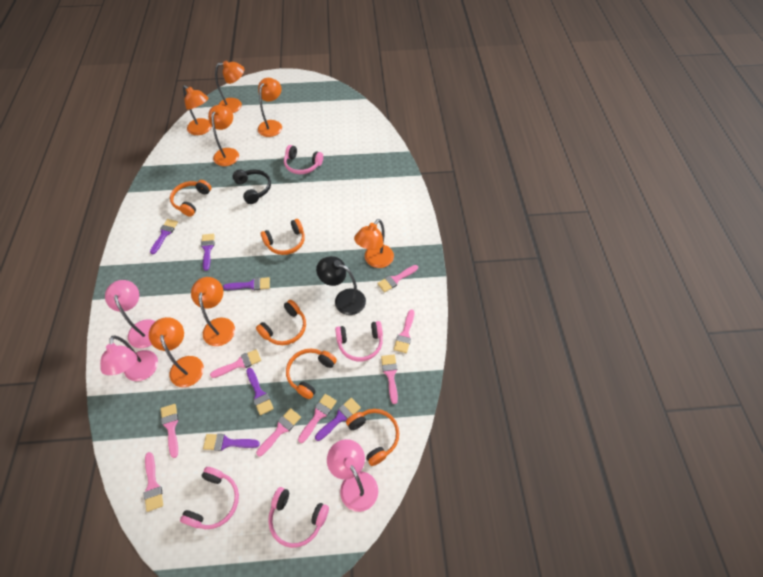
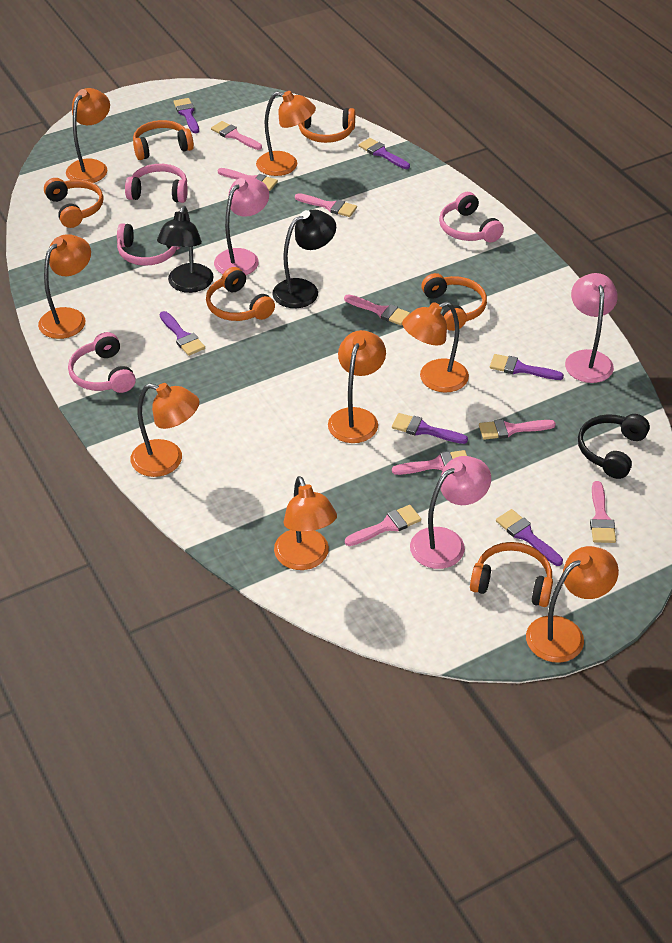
black lamp: 1 -> 2
orange headphones: 5 -> 6
orange lamp: 7 -> 8

